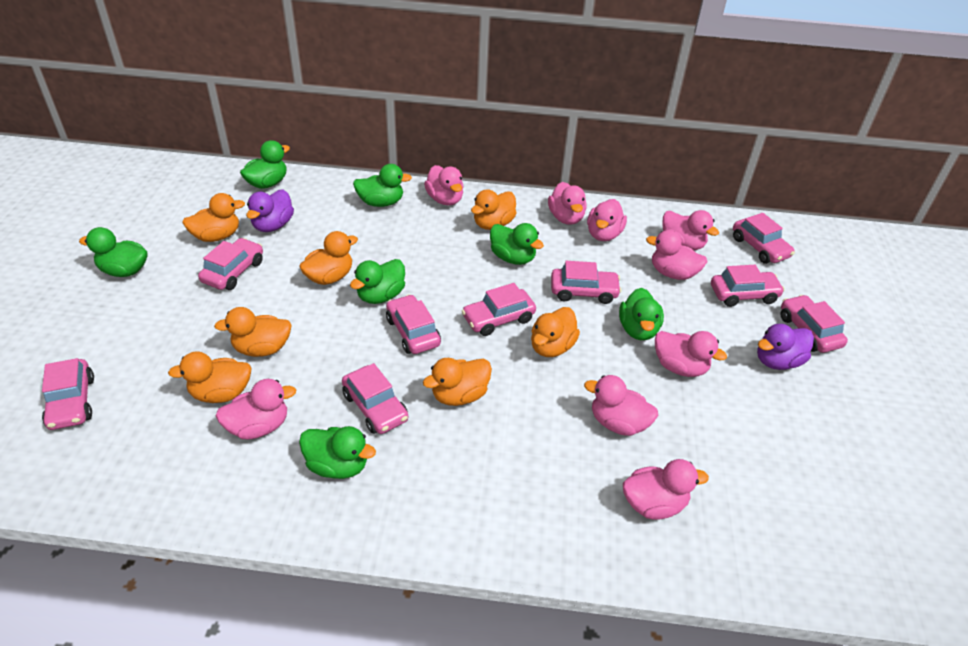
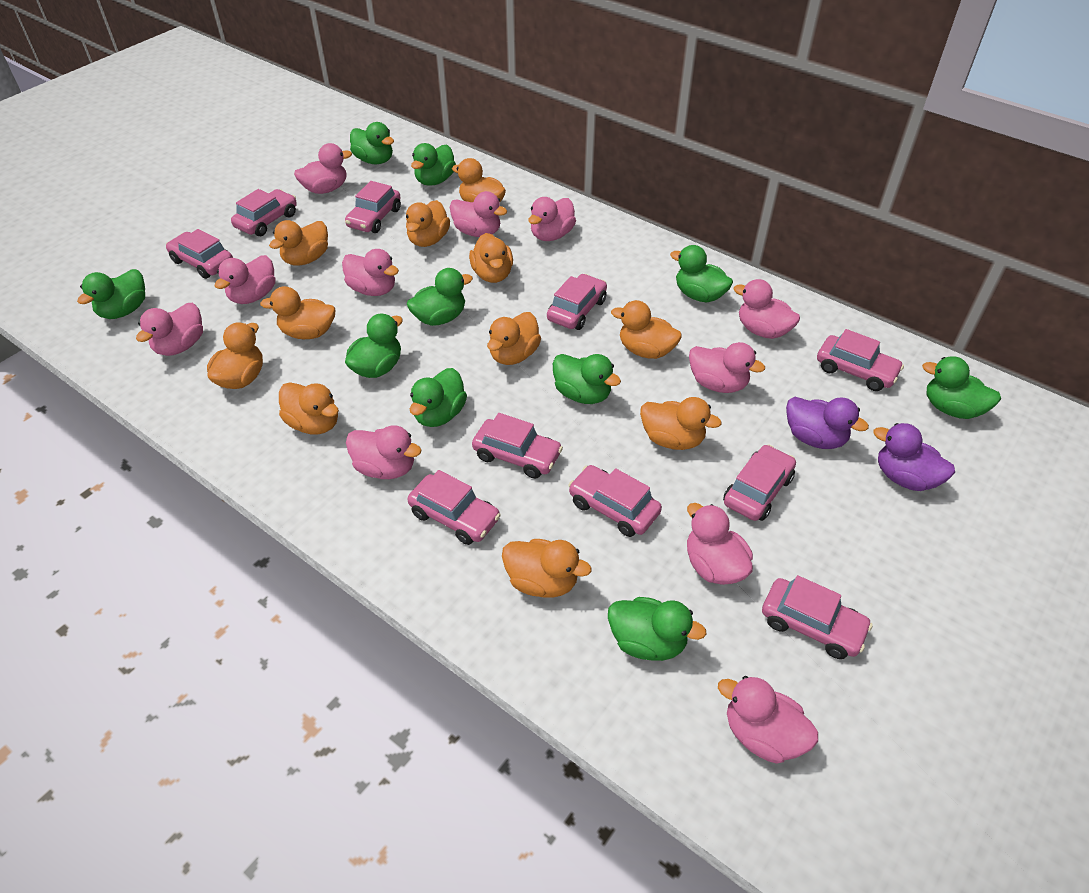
green duck: 7 -> 10
orange duck: 7 -> 11
pink car: 9 -> 10
pink duck: 9 -> 11

